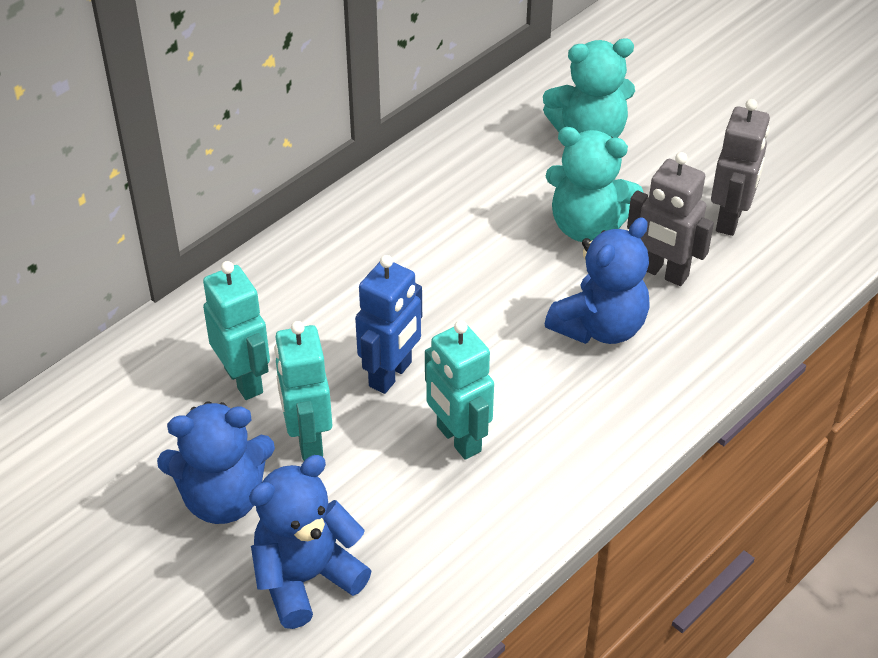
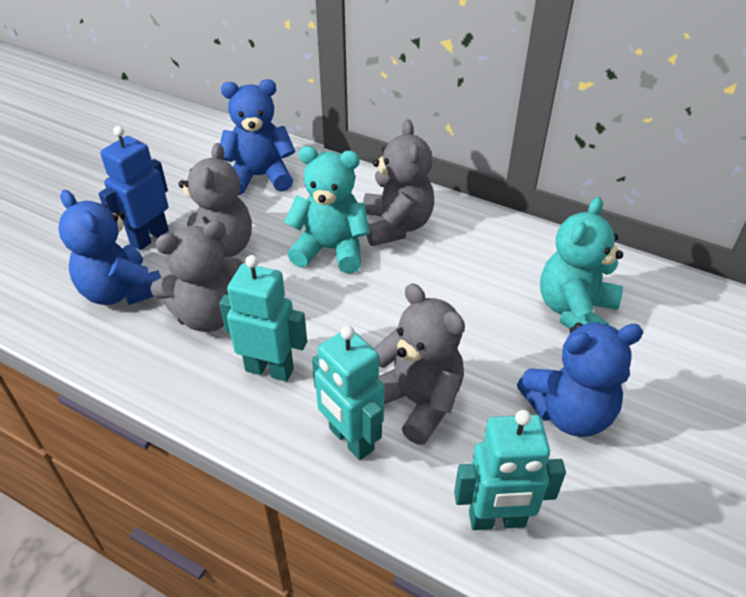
grey robot: 2 -> 0
grey teddy bear: 0 -> 4

